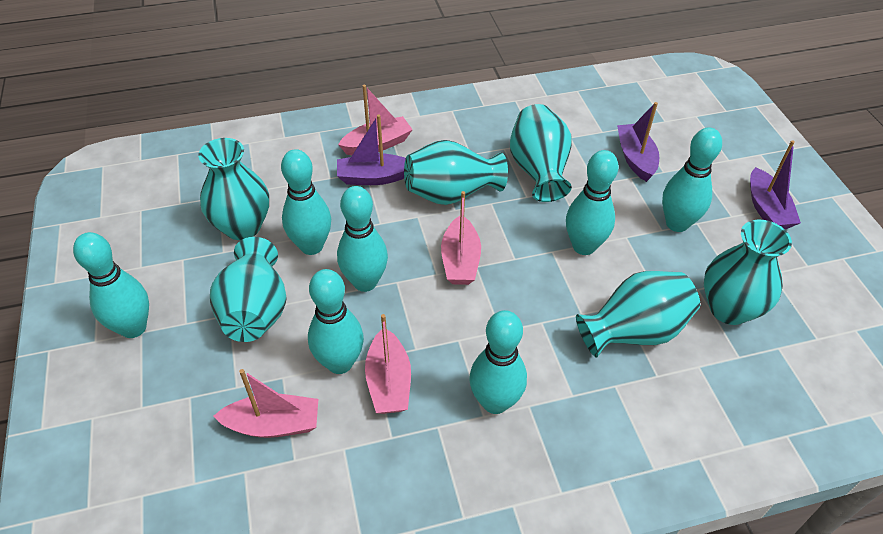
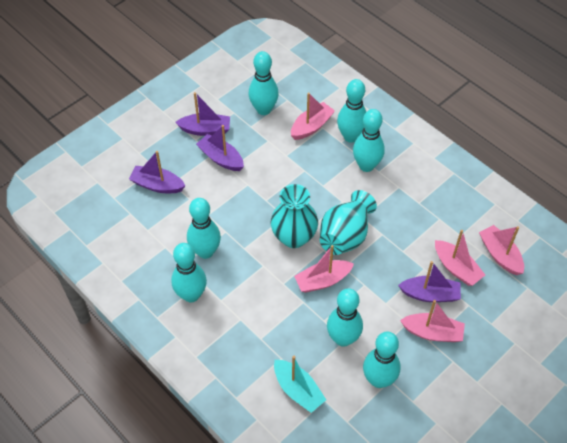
pink boat: 4 -> 5
purple boat: 3 -> 4
turquoise boat: 0 -> 1
turquoise vase: 6 -> 2

